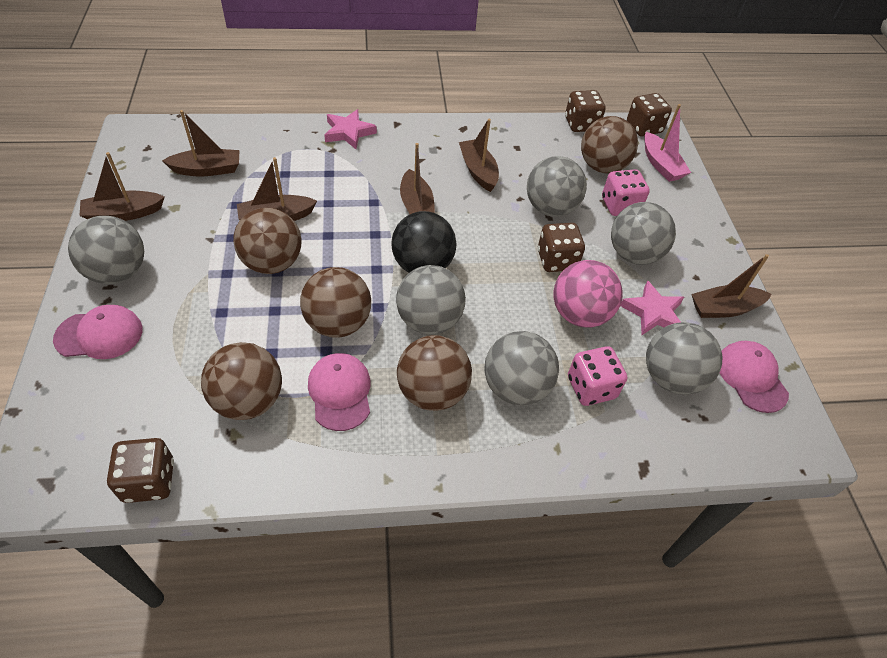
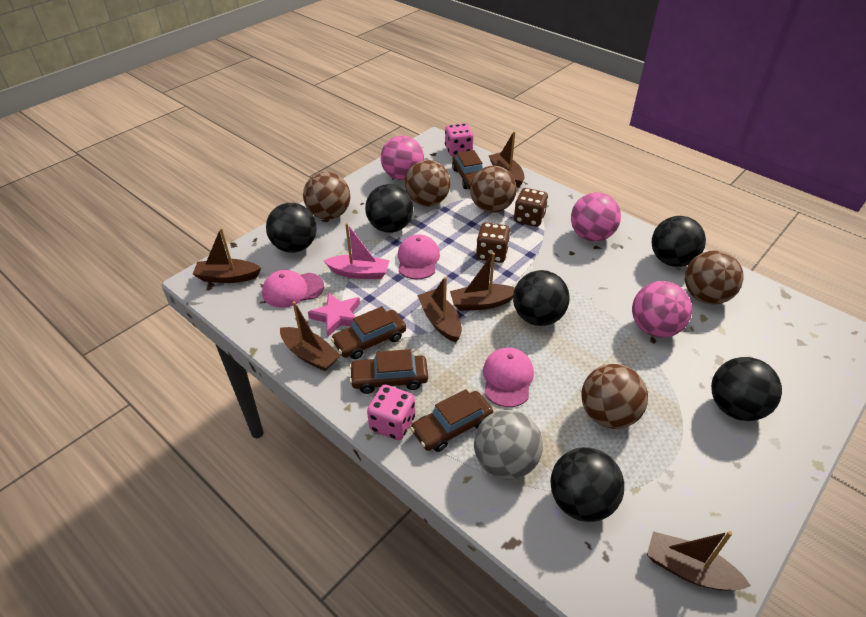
black ball: 1 -> 6
brown car: 0 -> 4
brown dice: 4 -> 2
grey ball: 6 -> 1
pink ball: 1 -> 3
pink star: 2 -> 1

